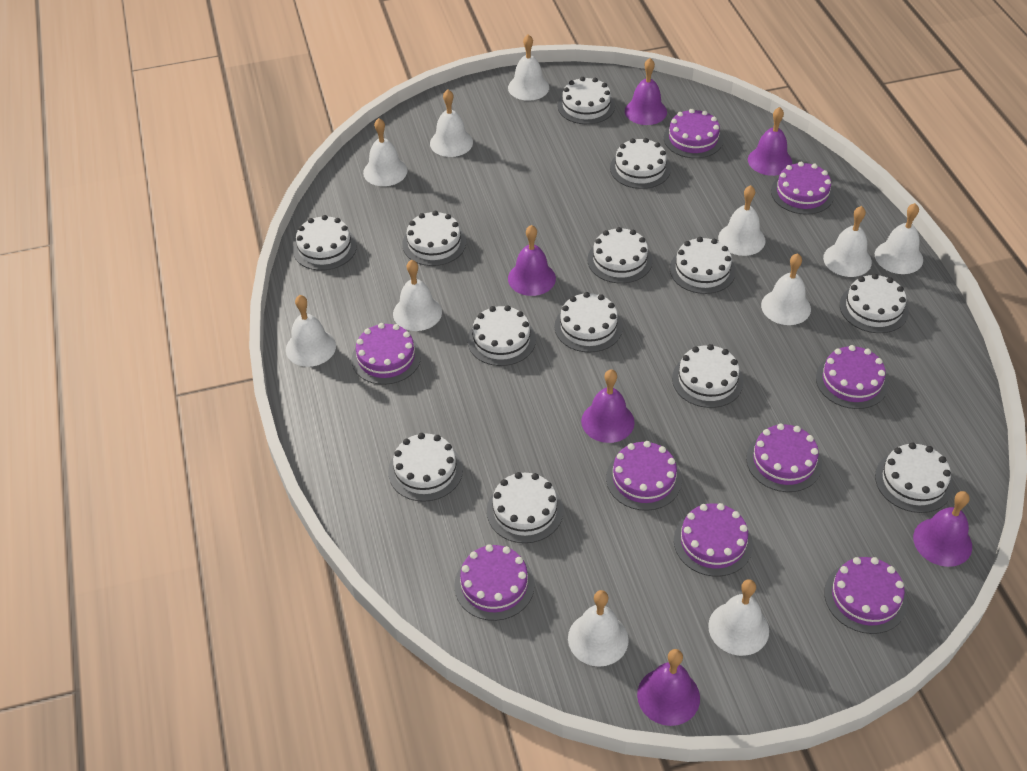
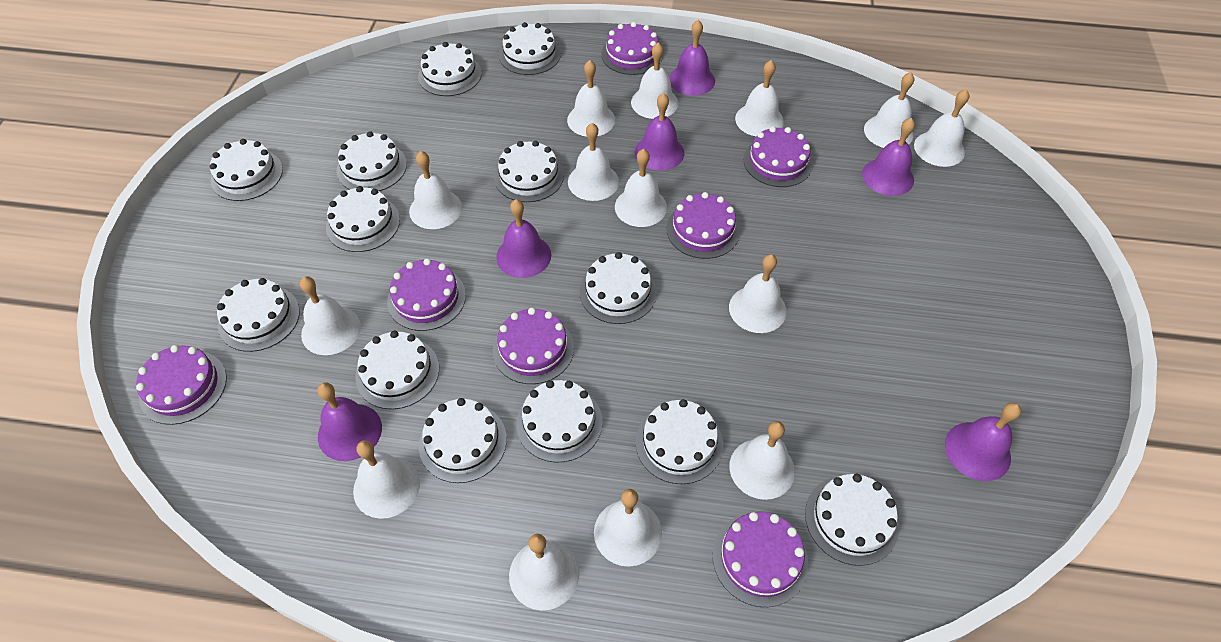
purple cake: 9 -> 7
white bell: 11 -> 14

